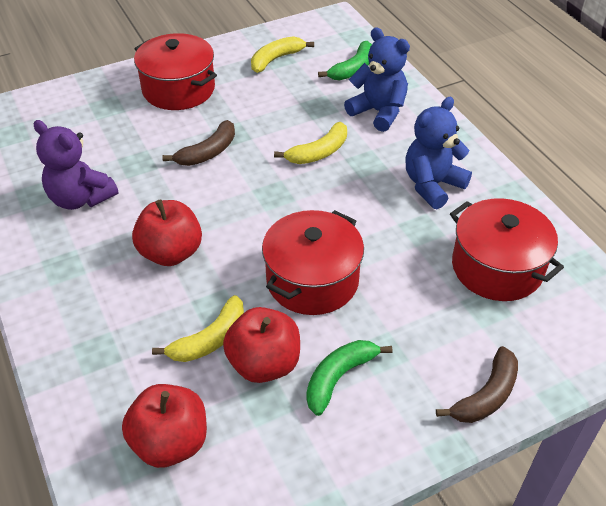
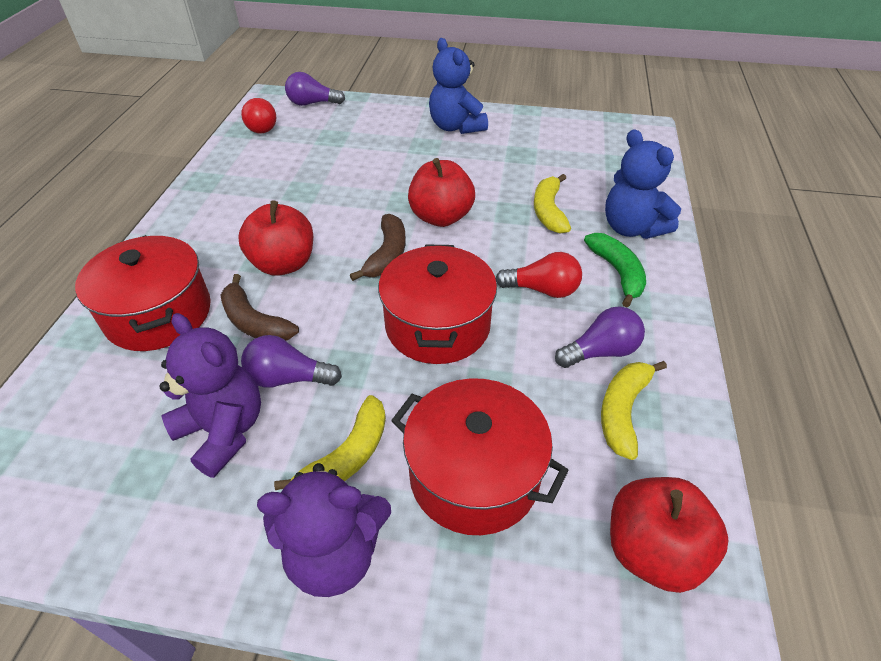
green banana: 2 -> 1
purple light bulb: 0 -> 3
purple teddy bear: 1 -> 2
red light bulb: 0 -> 2

